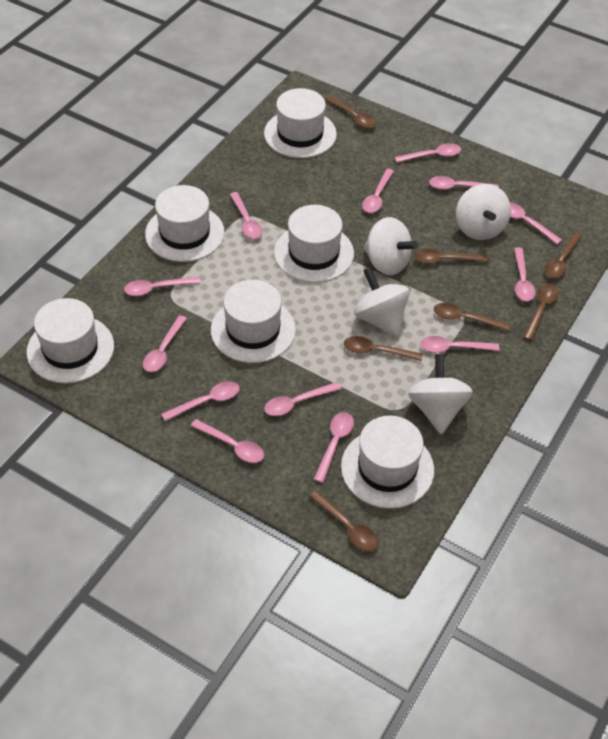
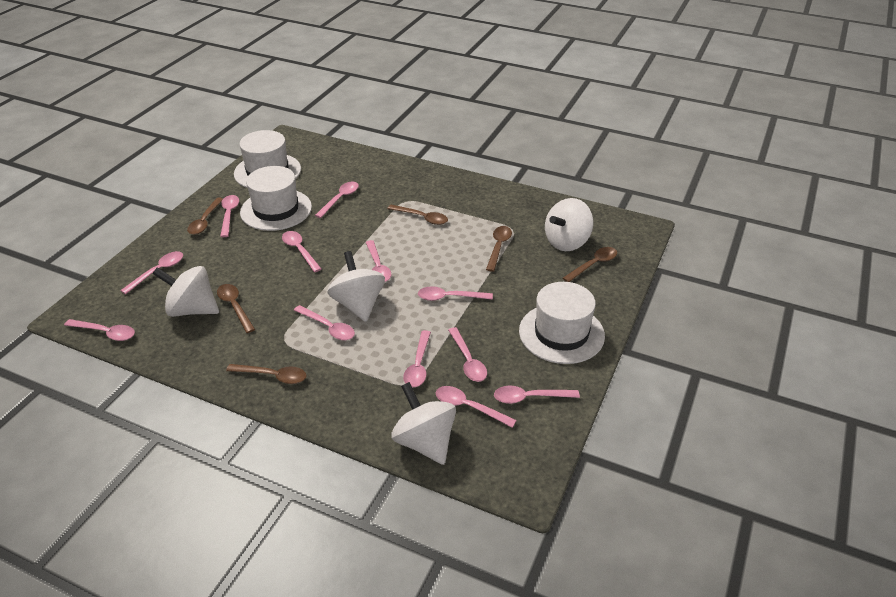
brown spoon: 7 -> 6
pink spoon: 13 -> 12
white hat: 6 -> 3

